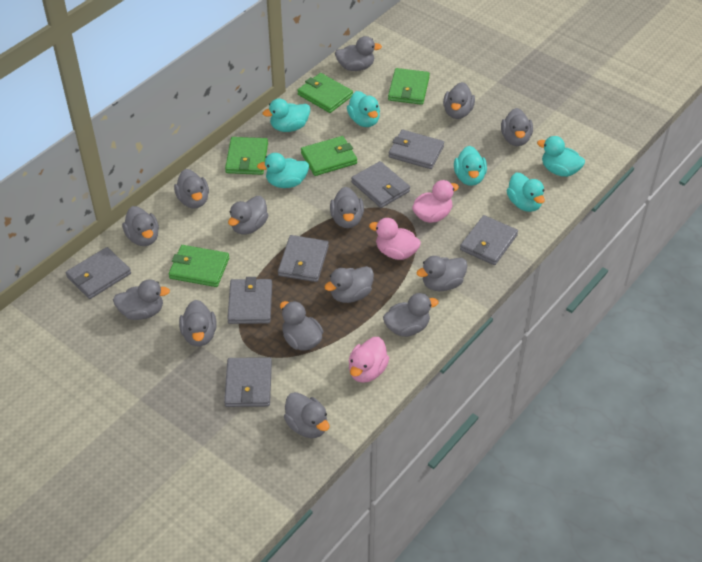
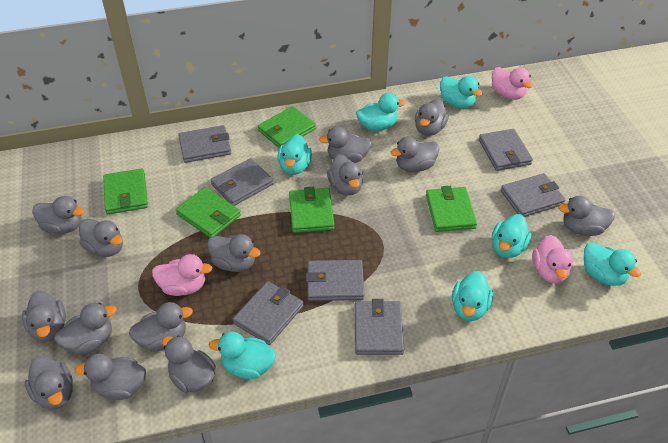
turquoise duck: 6 -> 7

